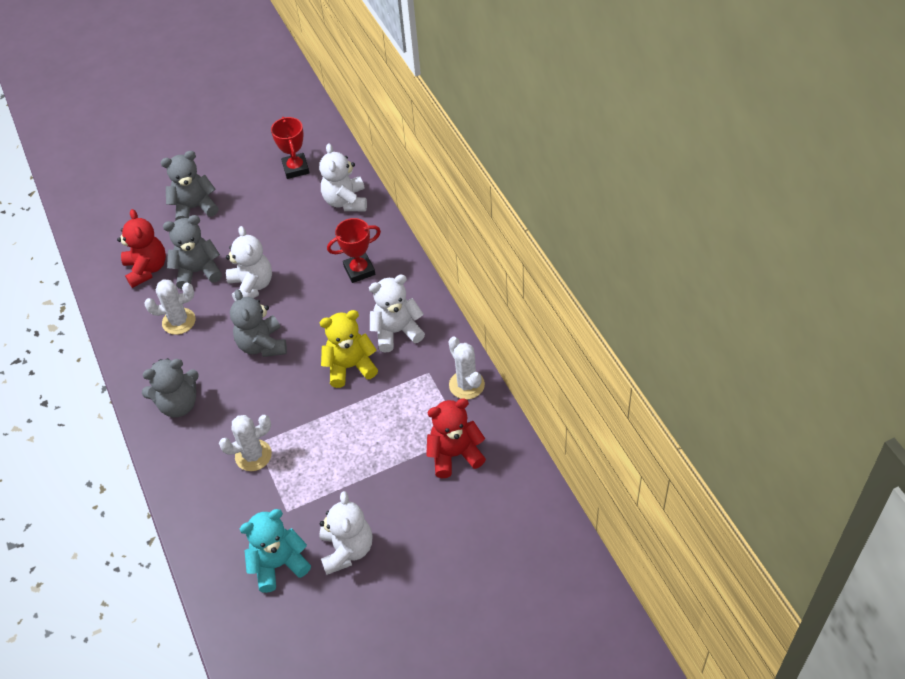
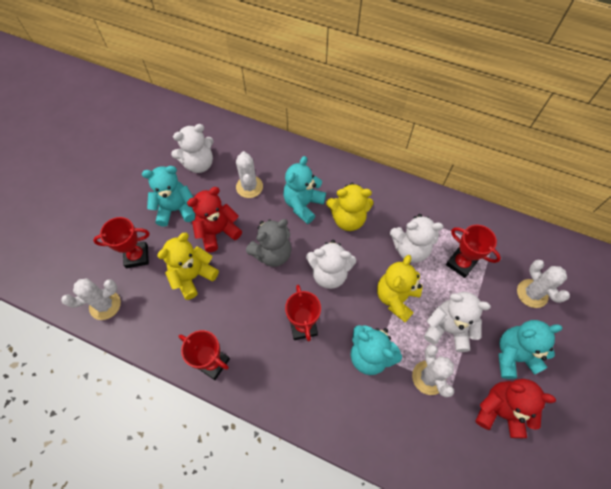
grey teddy bear: 4 -> 1
red trophy: 2 -> 4
turquoise teddy bear: 1 -> 4
white cactus: 3 -> 4
yellow teddy bear: 1 -> 3

